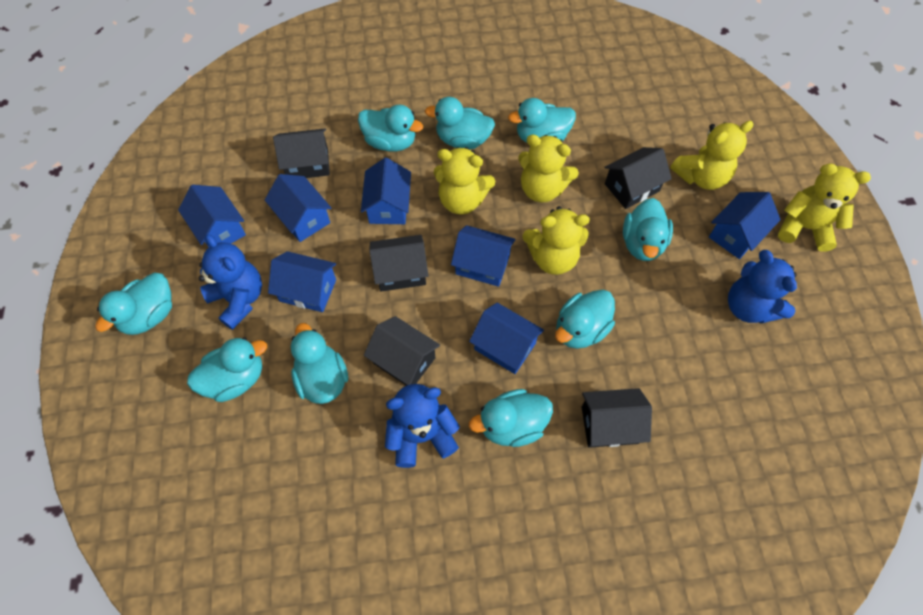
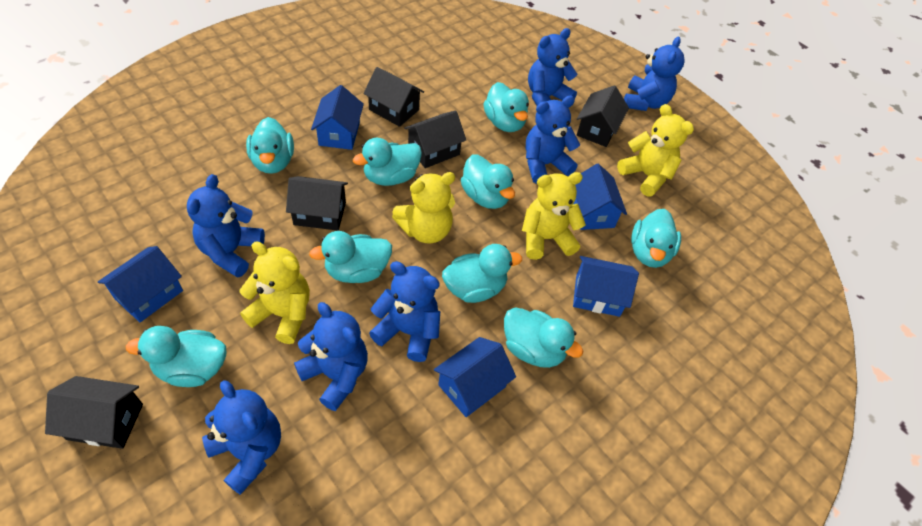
blue house: 7 -> 5
blue teddy bear: 3 -> 7
yellow teddy bear: 5 -> 4

